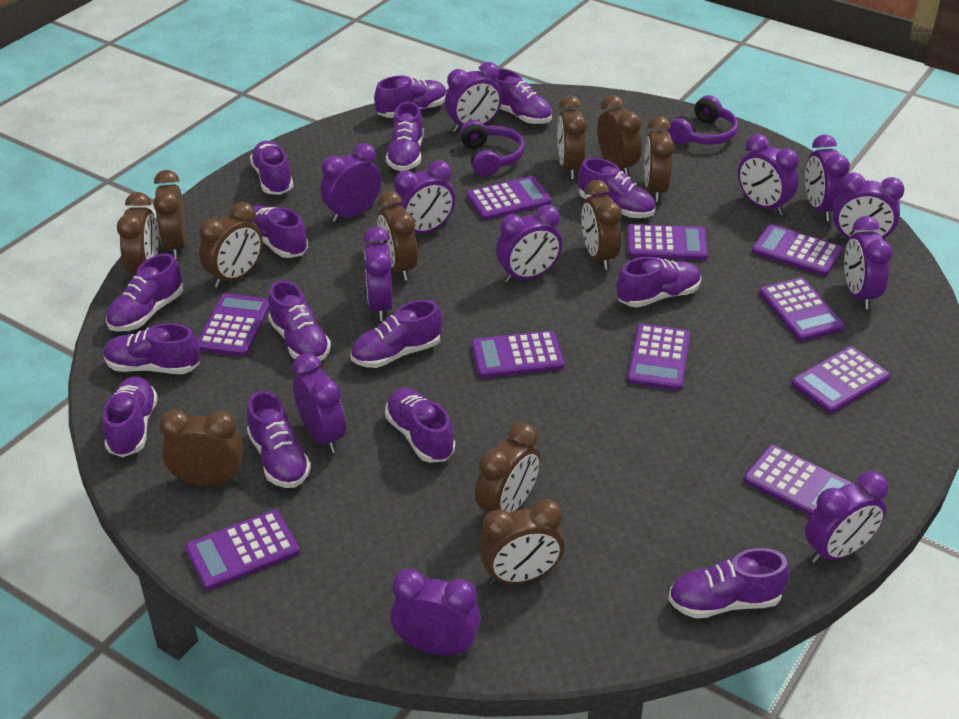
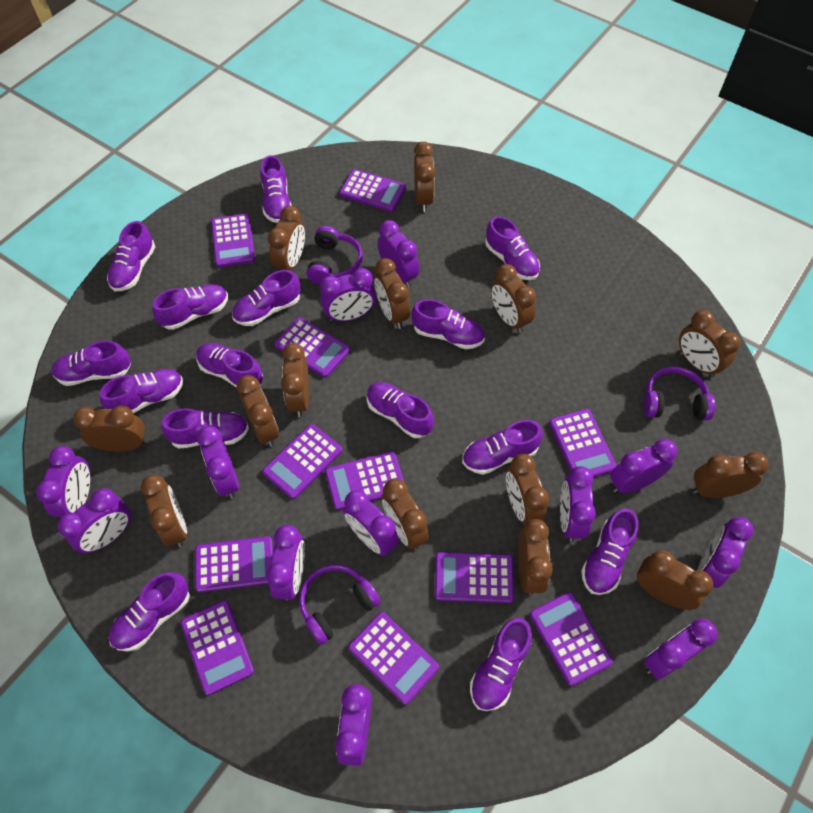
brown clock: 11 -> 14
purple calculator: 10 -> 11
purple headphones: 2 -> 3

